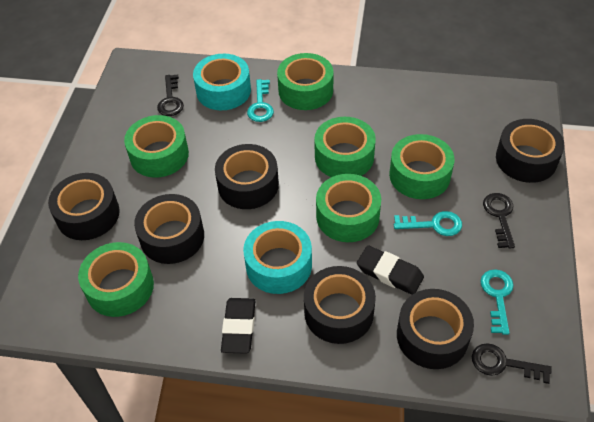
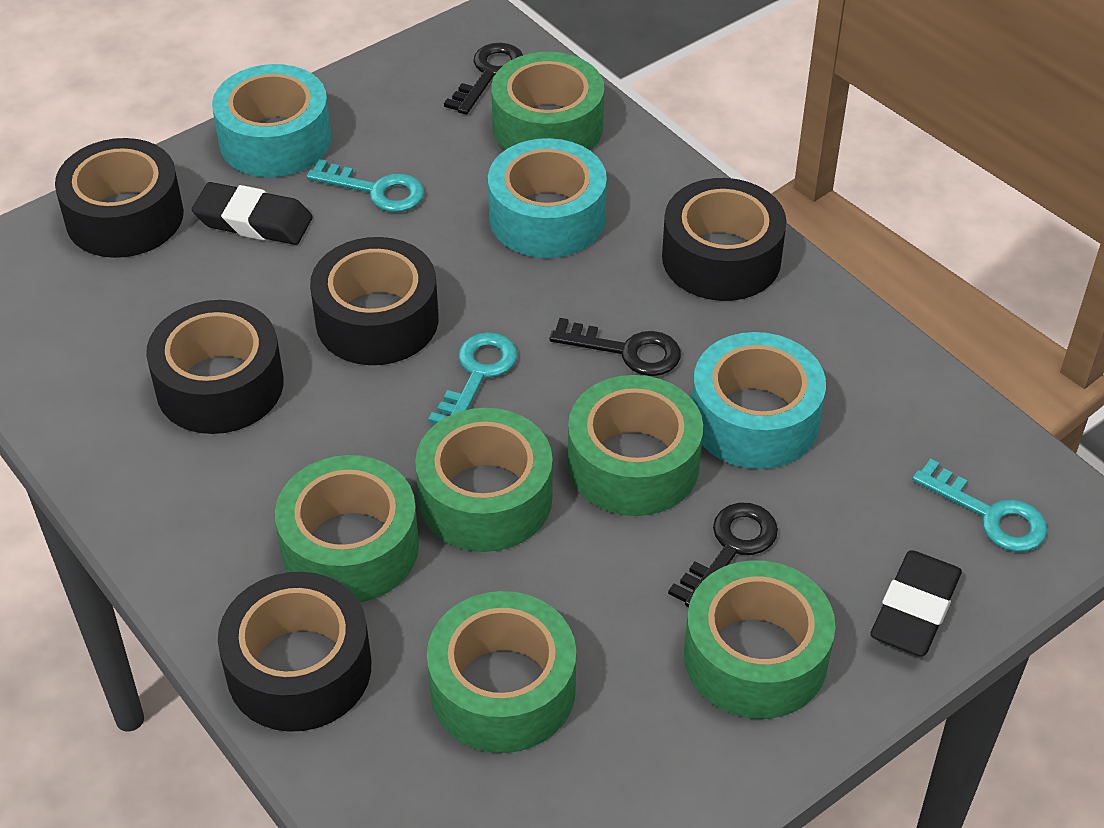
black tape: 6 -> 5
turquoise tape: 2 -> 3

